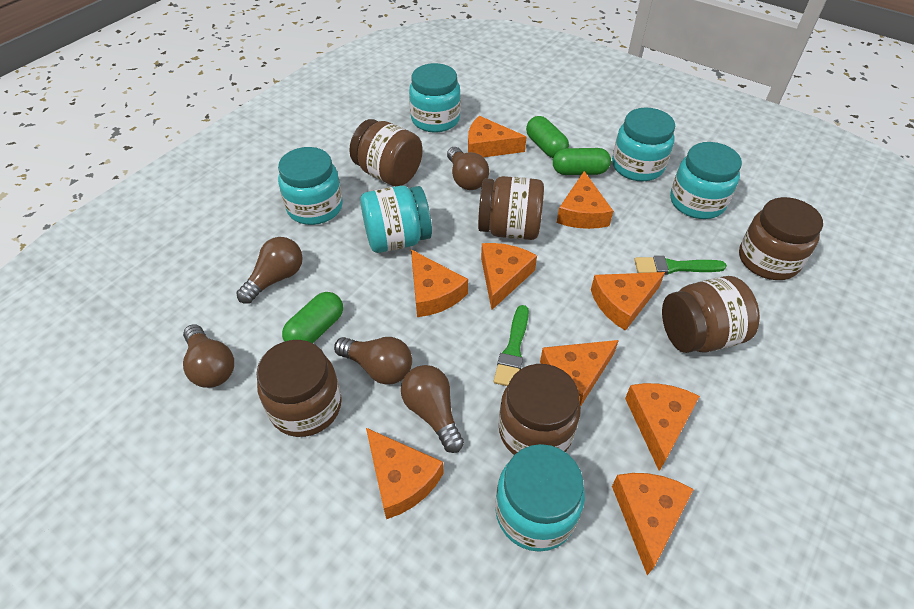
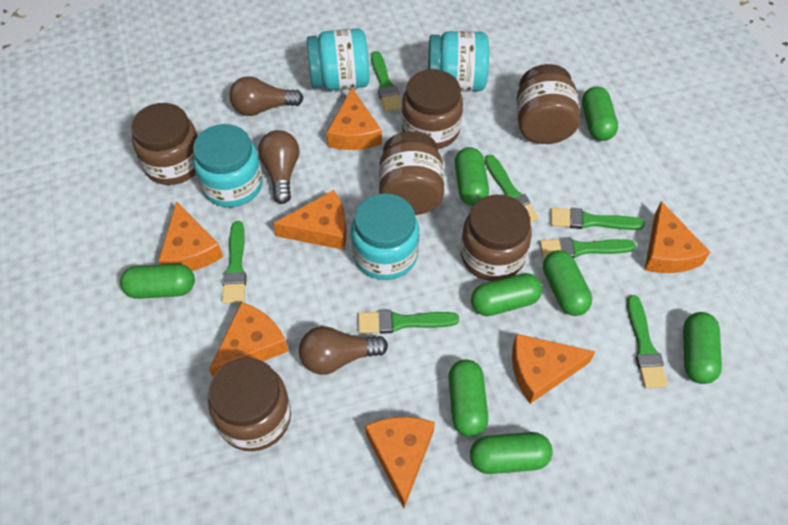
brown light bulb: 5 -> 3
green brush: 2 -> 7
green capsule: 3 -> 8
orange cheese: 9 -> 7
turquoise jar: 6 -> 4

